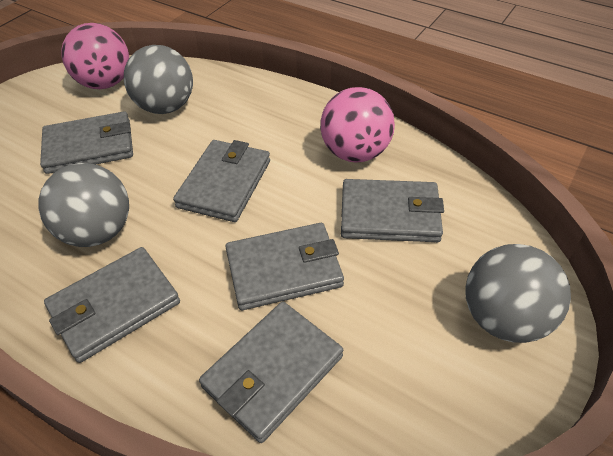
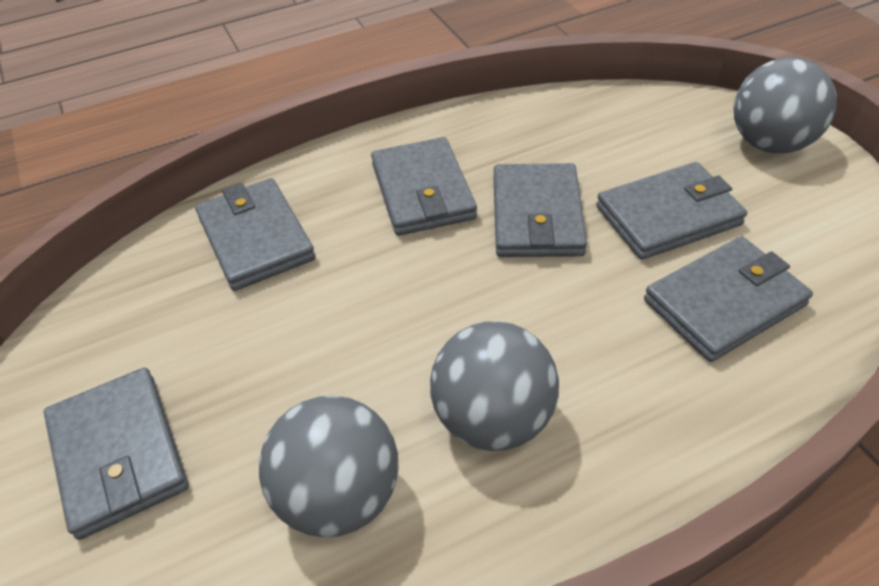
pink ball: 2 -> 0

